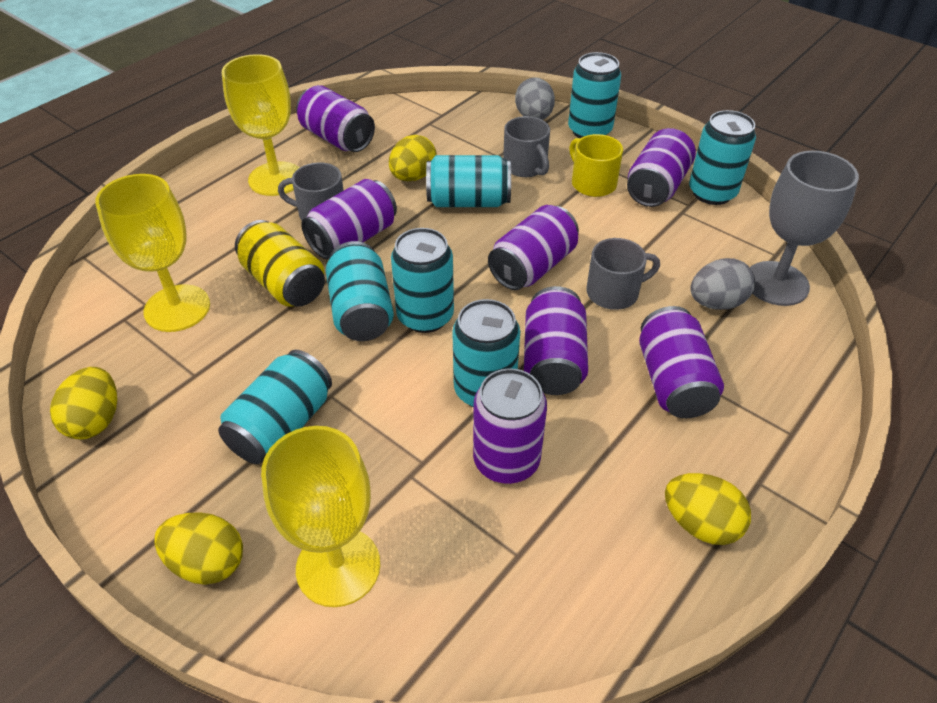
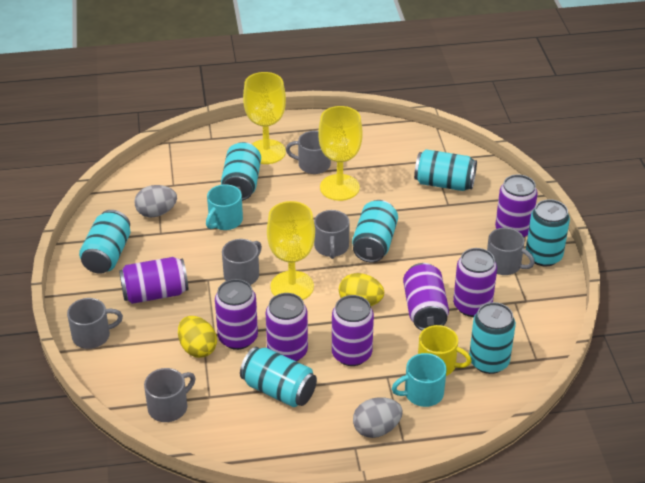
grey goblet: 1 -> 0
grey mug: 3 -> 6
turquoise mug: 0 -> 2
yellow can: 1 -> 0
yellow egg: 4 -> 2

